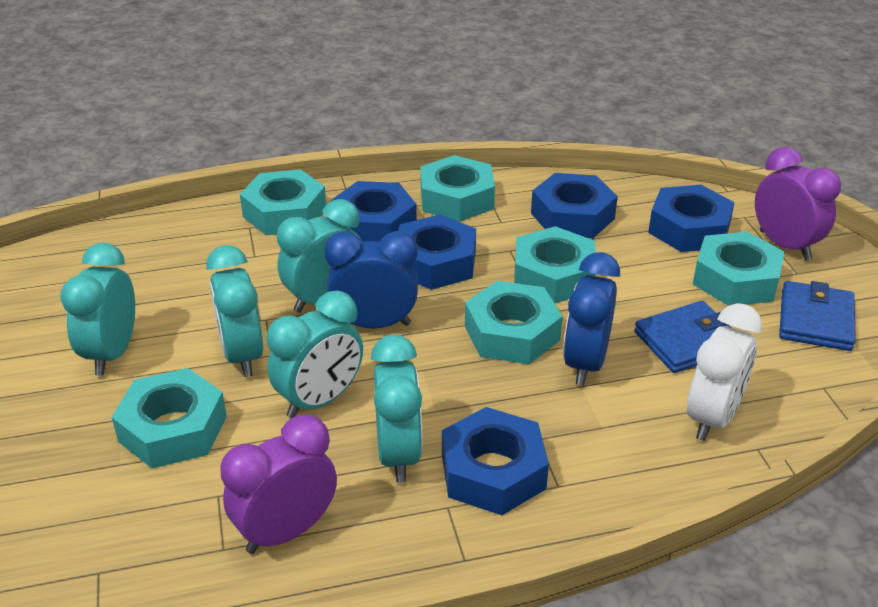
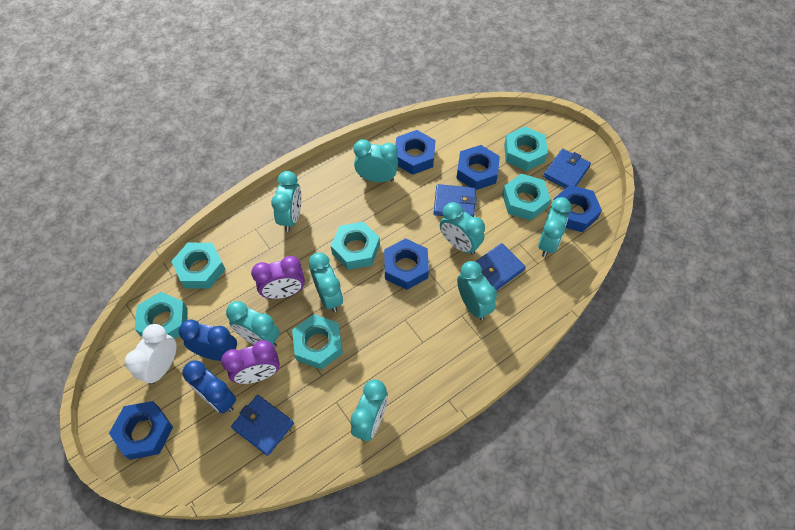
blue wallet: 2 -> 4
turquoise clock: 5 -> 8

